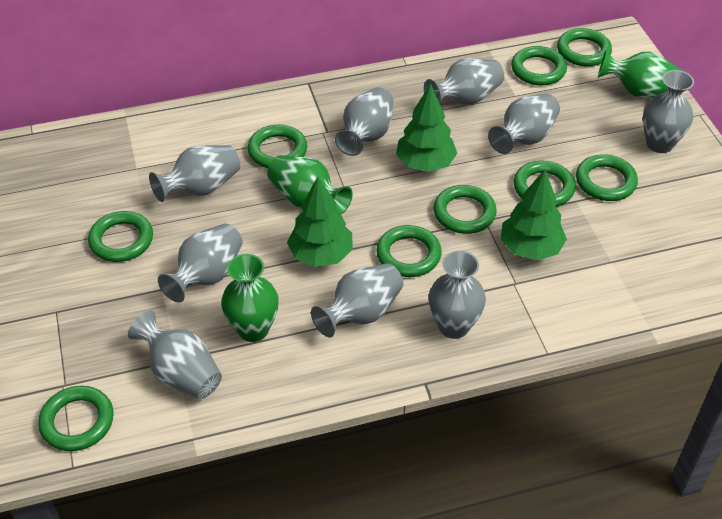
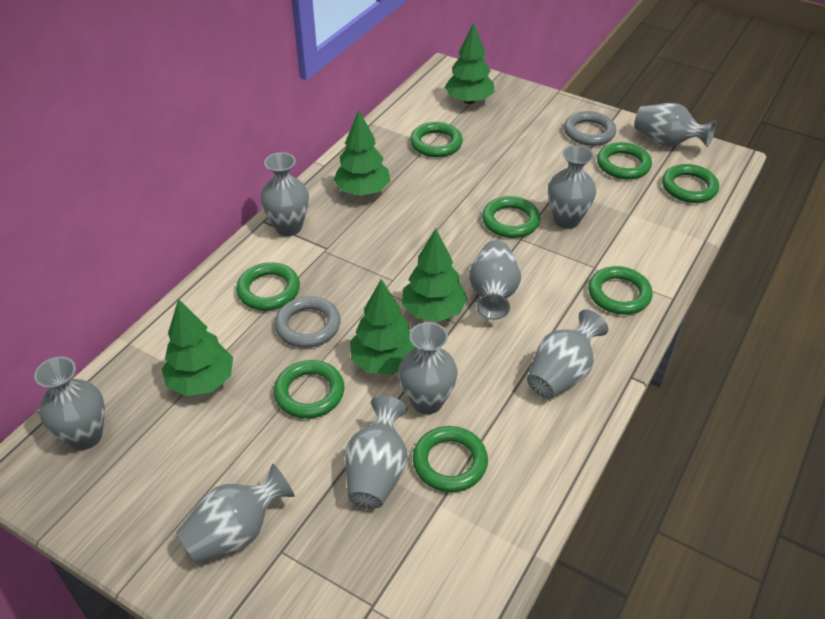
green ring: 9 -> 8
green tree: 3 -> 5
green vase: 3 -> 0
grey ring: 0 -> 2

